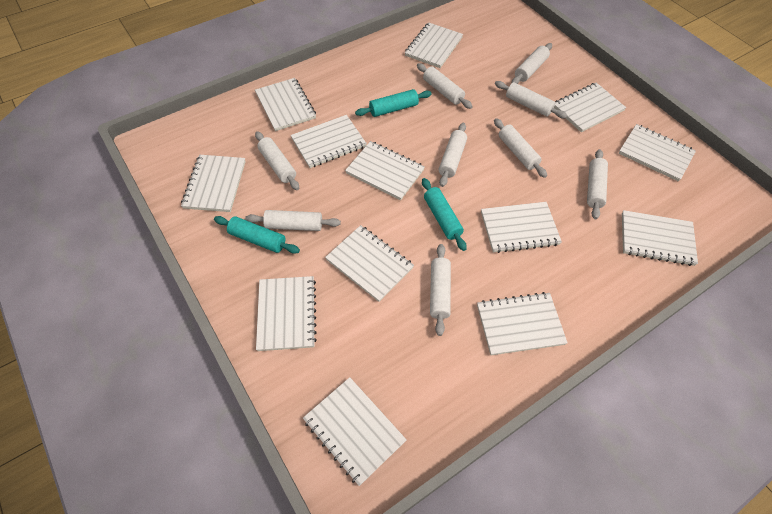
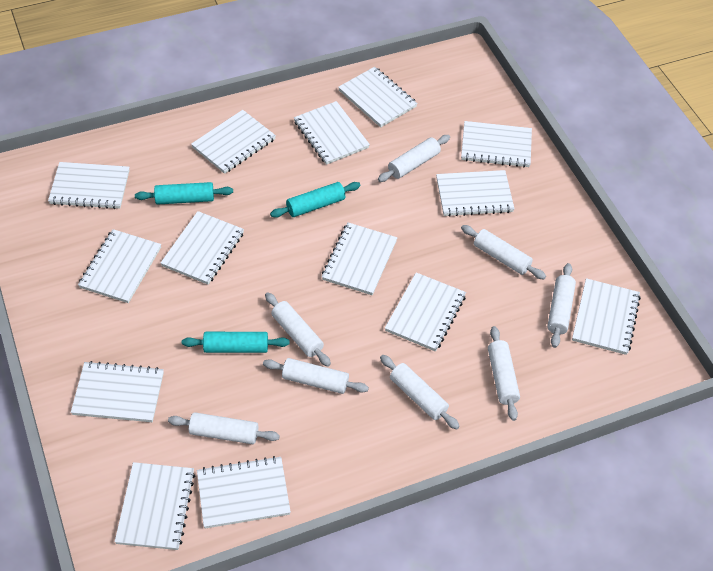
white notebook: 13 -> 14
white rolling pin: 9 -> 8

